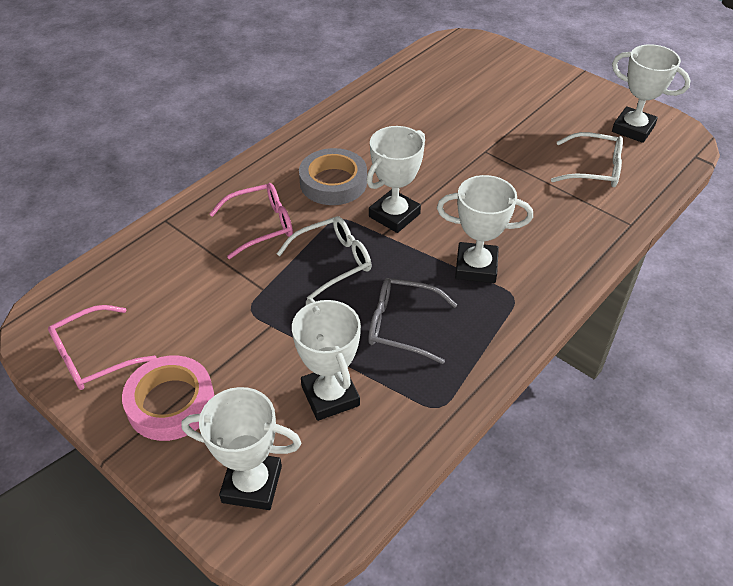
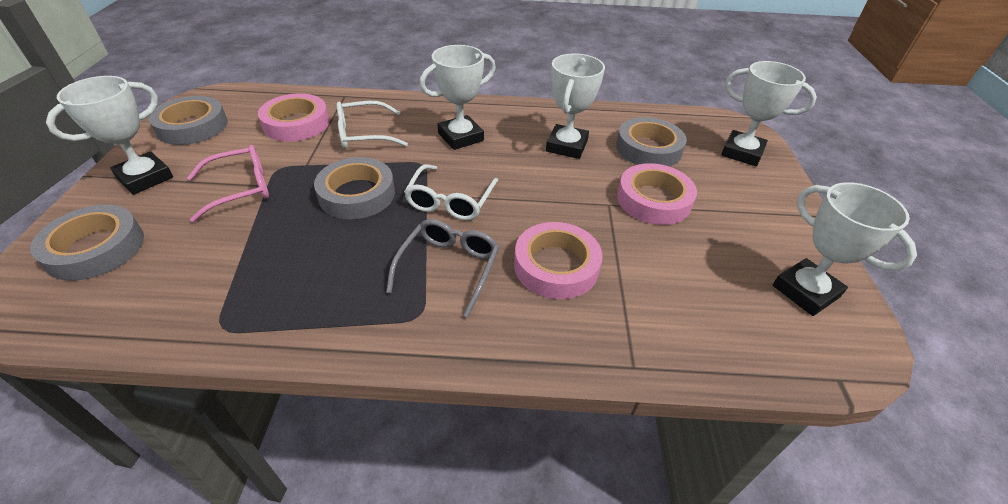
grey tape: 1 -> 4
pink glasses: 2 -> 1
pink tape: 1 -> 3

